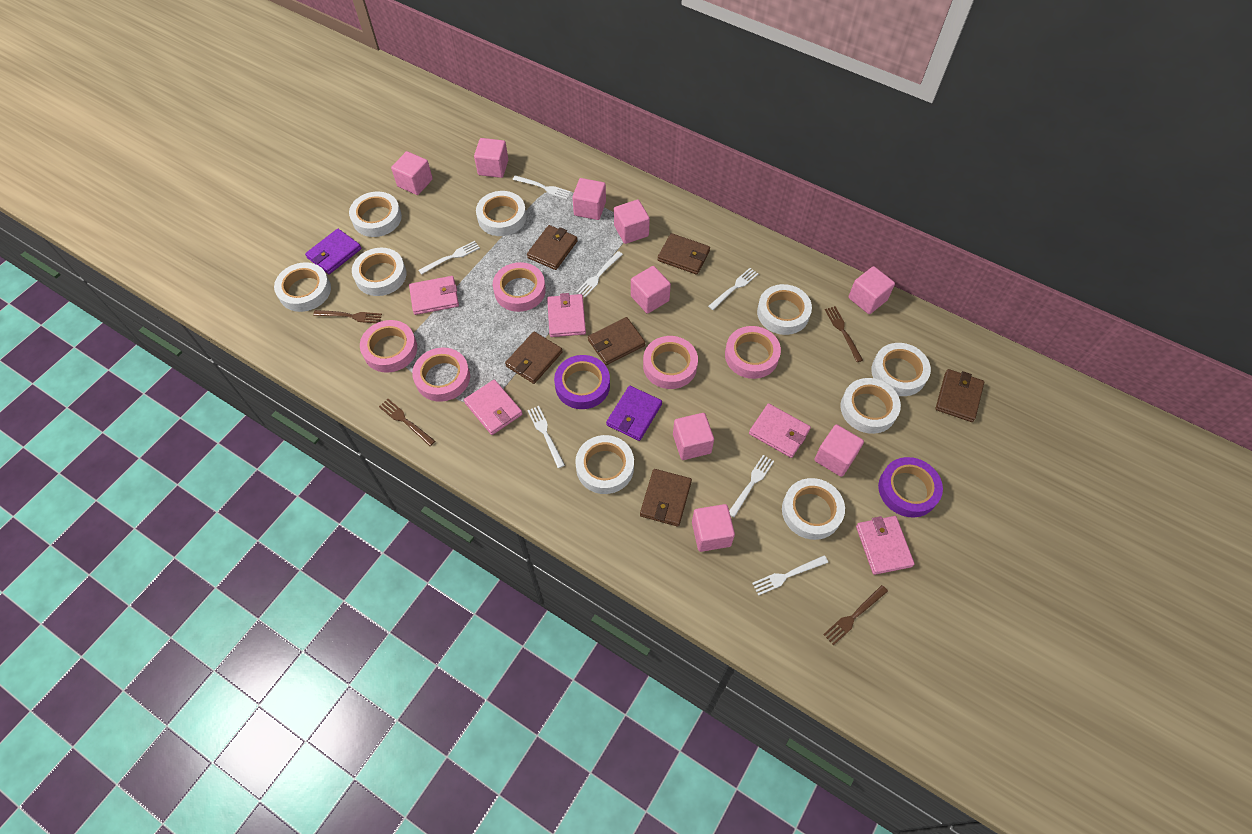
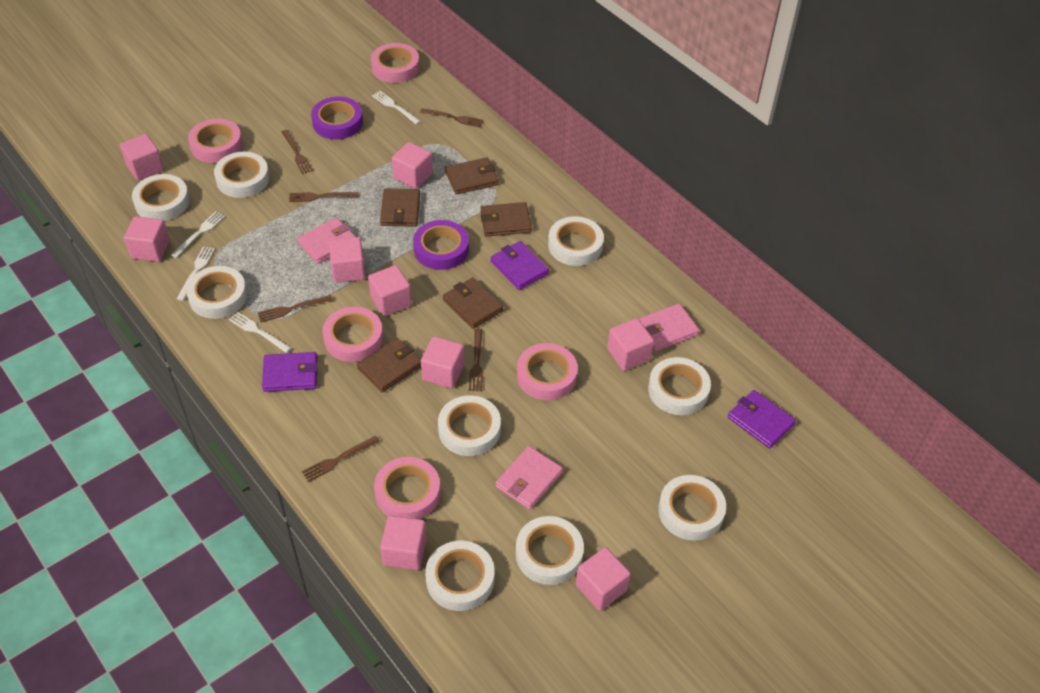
brown fork: 4 -> 6
brown wallet: 6 -> 5
pink wallet: 5 -> 3
purple wallet: 2 -> 3
white fork: 7 -> 4

